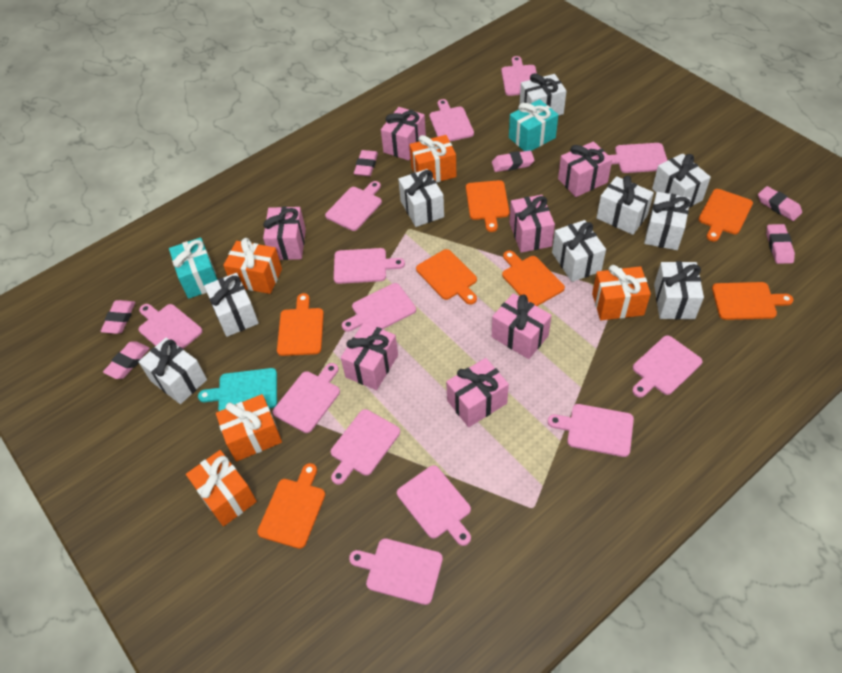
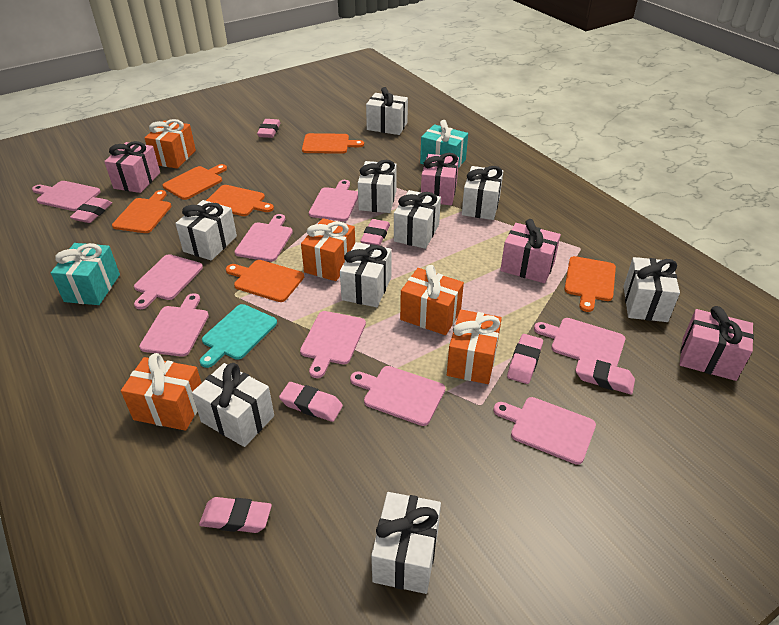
orange cutting board: 7 -> 6
pink cutting board: 13 -> 9
pink eraser: 6 -> 7
pink gift: 7 -> 4

